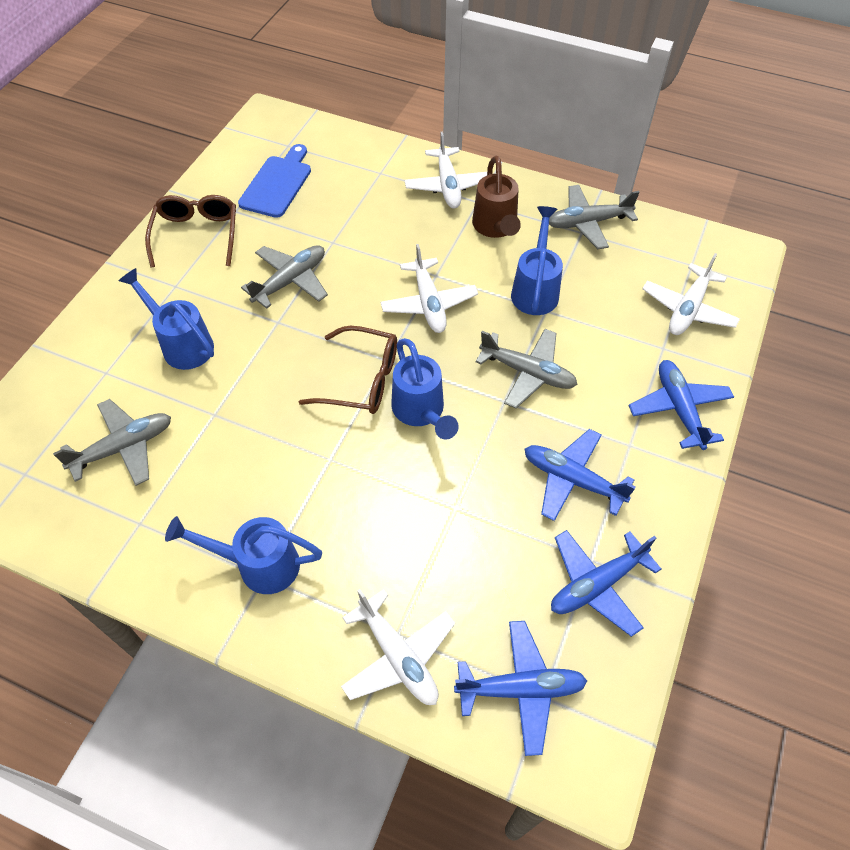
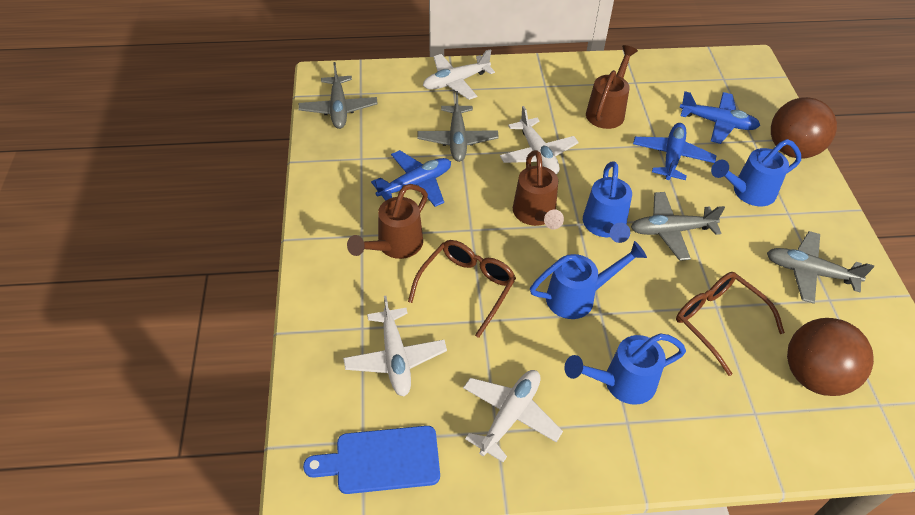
blue plane: 4 -> 3
brown ball: 0 -> 2
brown watering can: 1 -> 3

